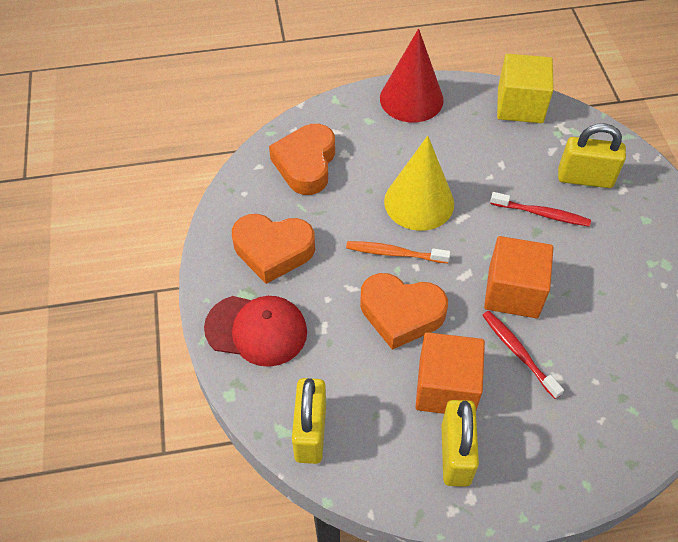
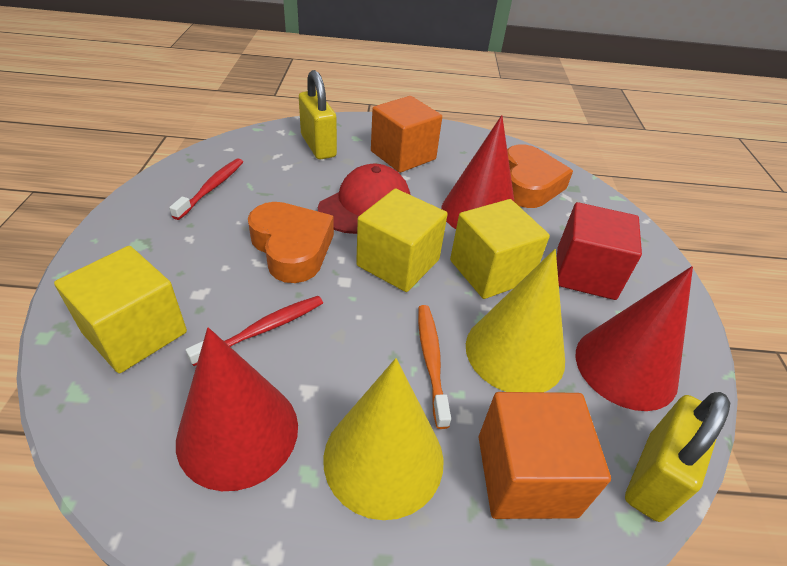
orange heart: 3 -> 2
red cone: 1 -> 3
red cube: 0 -> 1
yellow cone: 1 -> 2
yellow cube: 1 -> 3
yellow padlock: 3 -> 2

